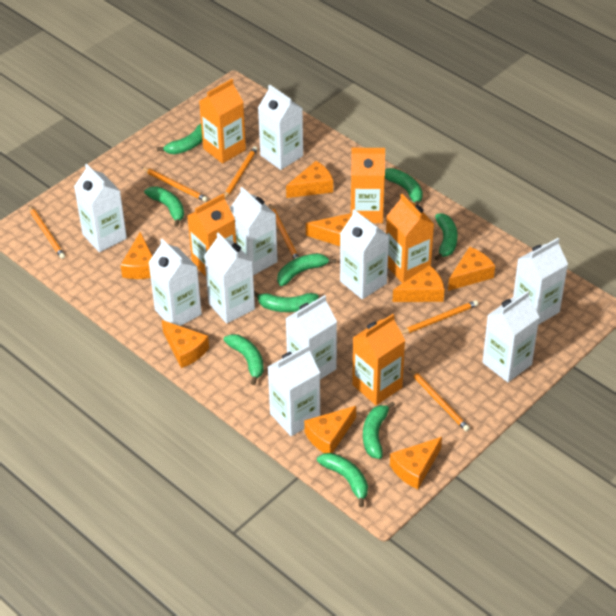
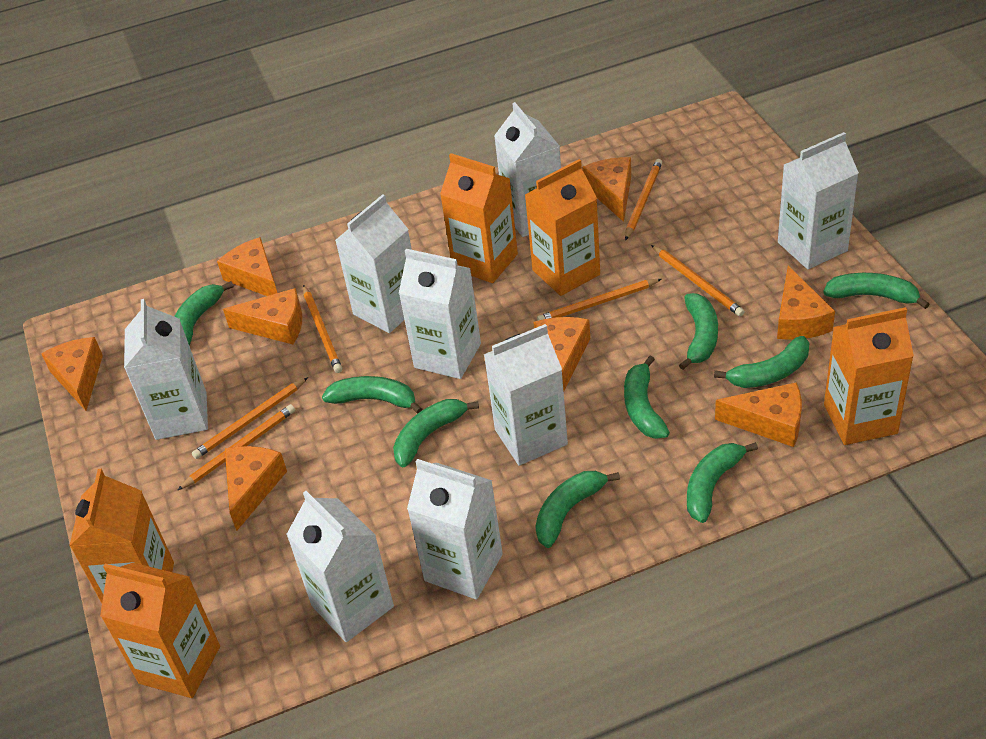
white carton: 10 -> 8

